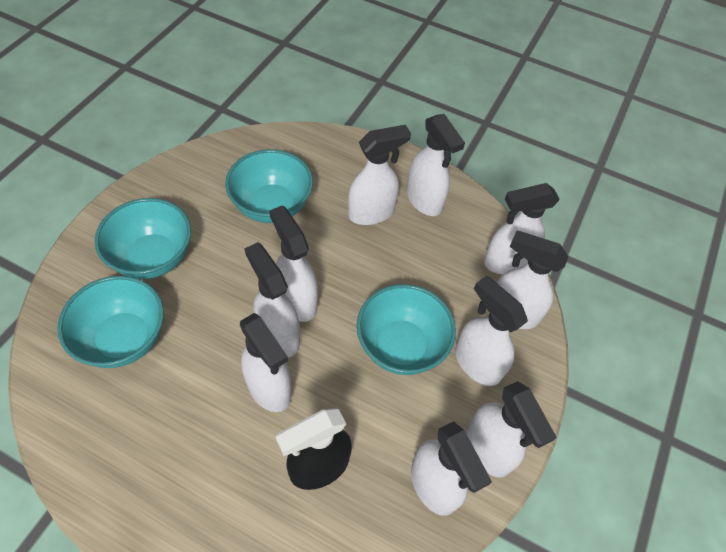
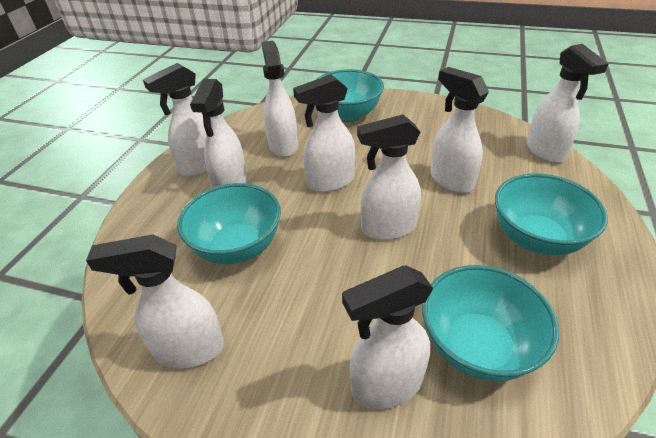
black spray bottle: 1 -> 0
white spray bottle: 10 -> 9

